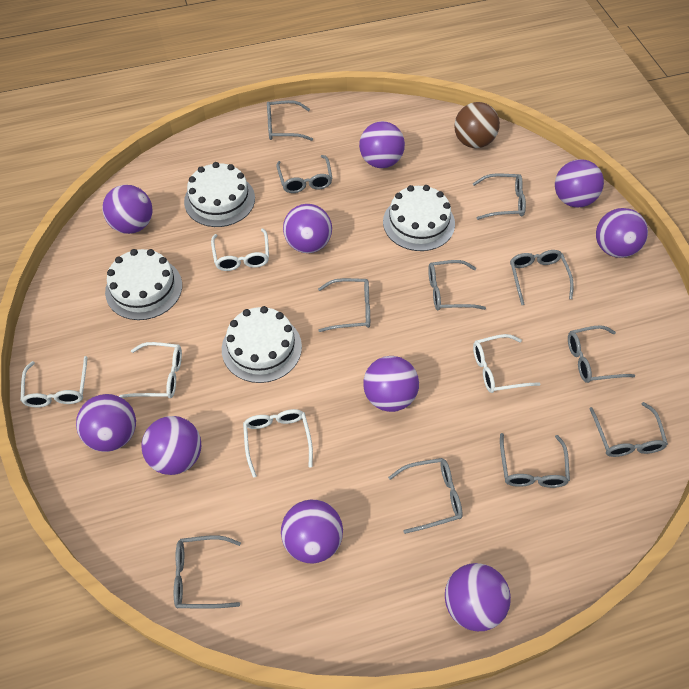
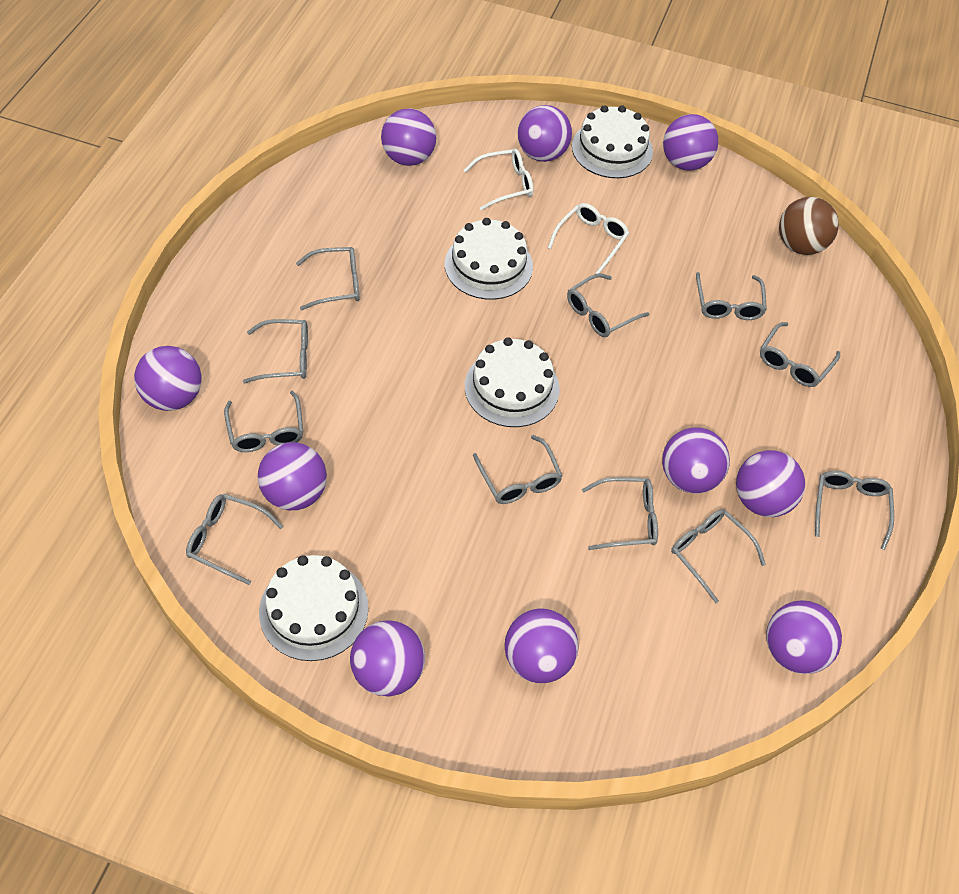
white glasses: 5 -> 2

